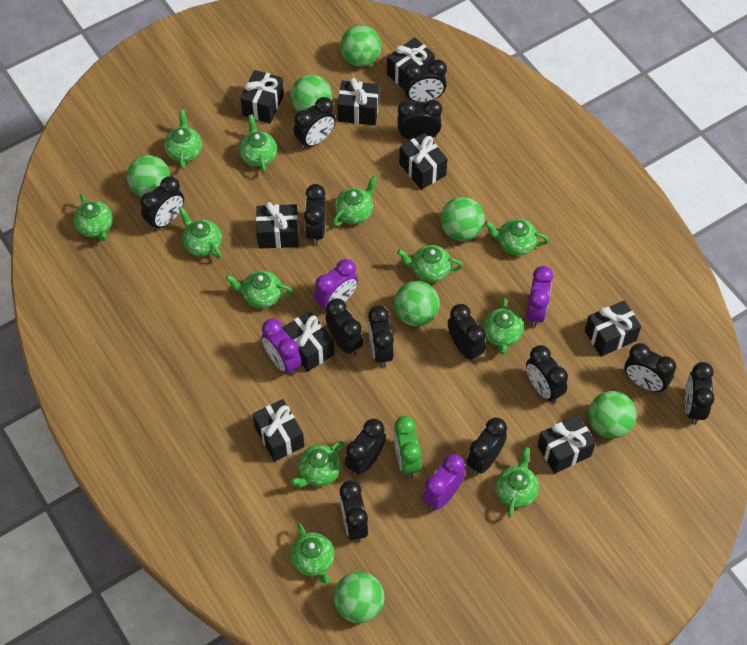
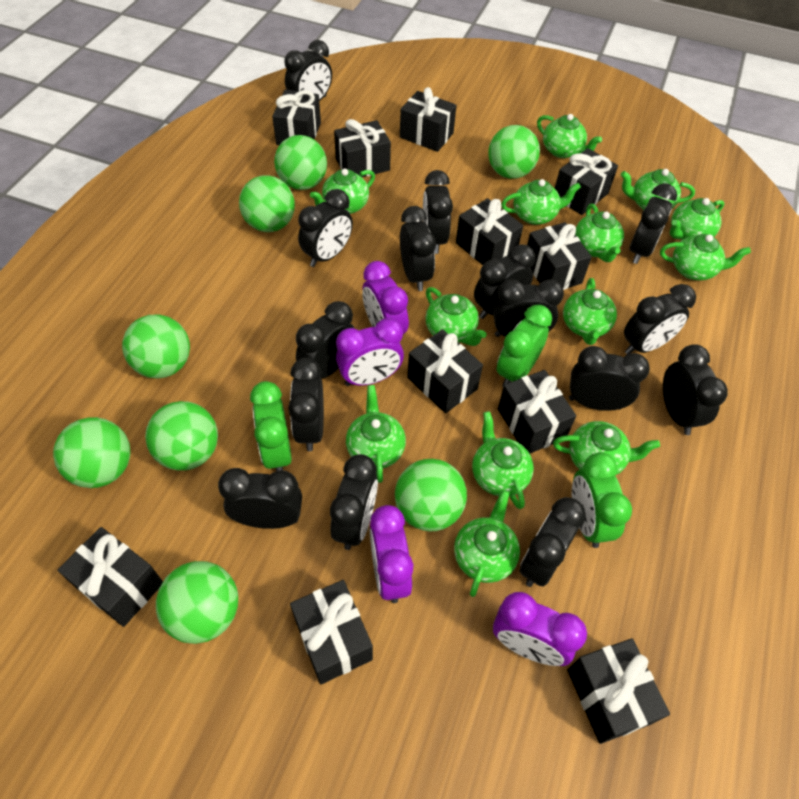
black clock: 14 -> 15
black gift: 9 -> 11
green ball: 7 -> 8
green clock: 1 -> 3
green teapot: 12 -> 13

